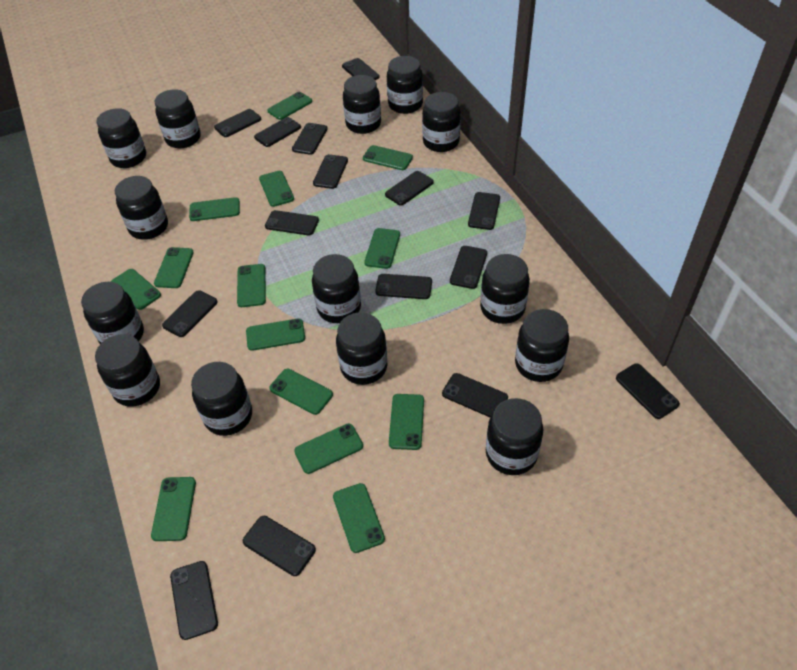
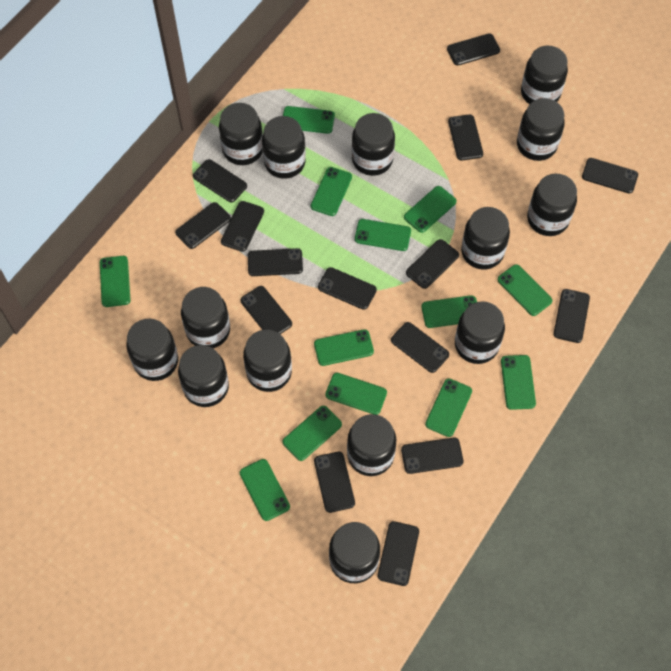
green phone: 14 -> 13

